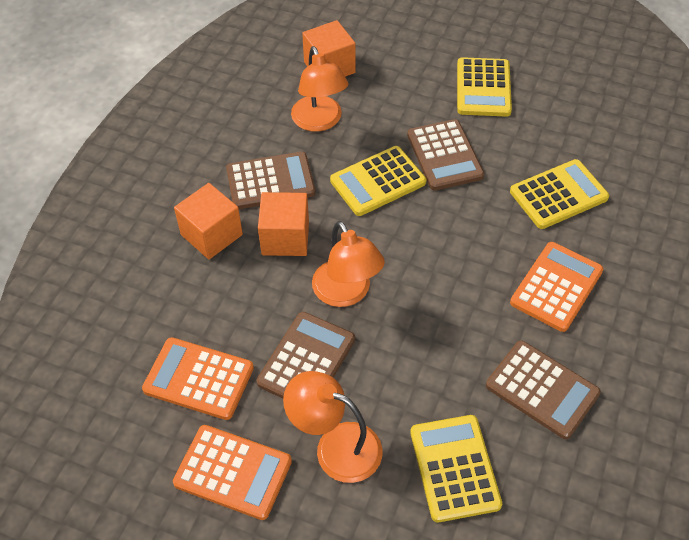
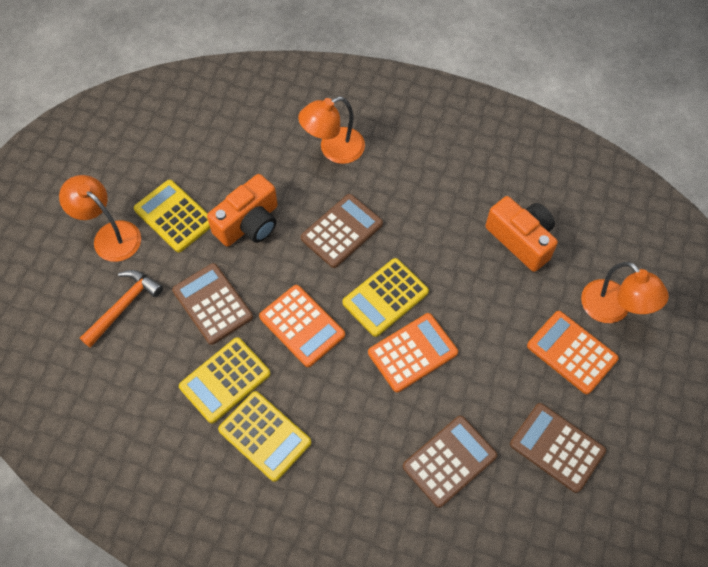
orange camera: 0 -> 2
orange cube: 3 -> 0
orange hammer: 0 -> 1

